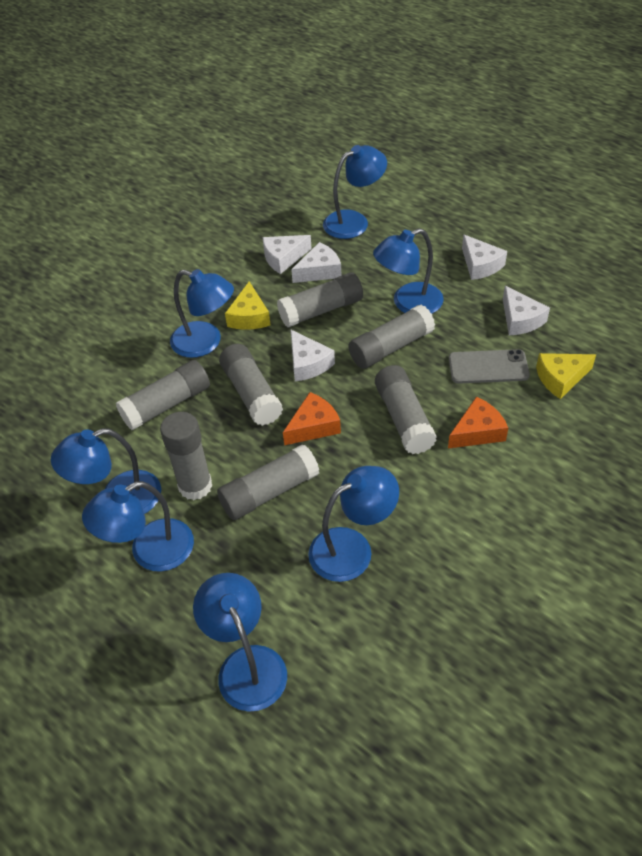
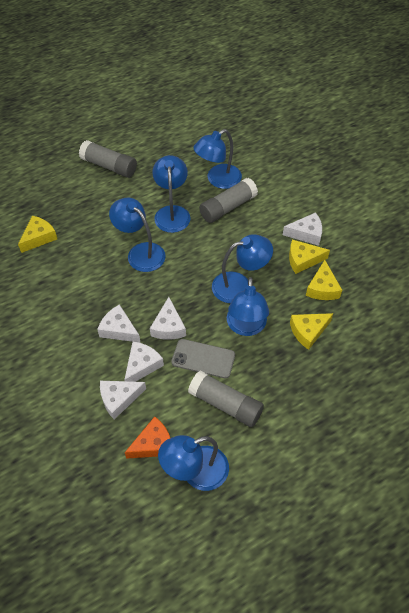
blue lamp: 7 -> 6
grey glue stick: 7 -> 3
orange cheese: 2 -> 1
yellow cheese: 2 -> 4

